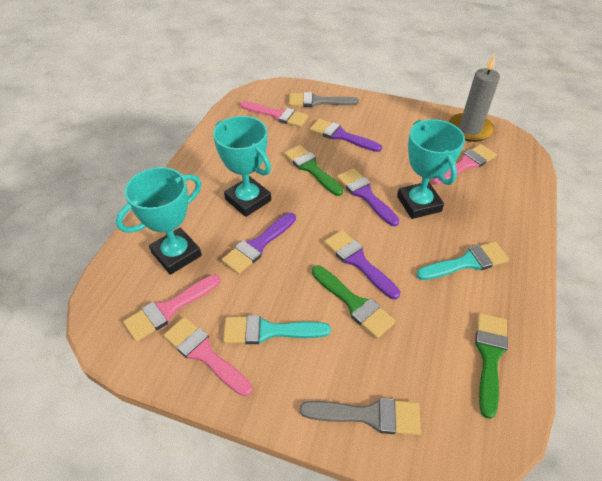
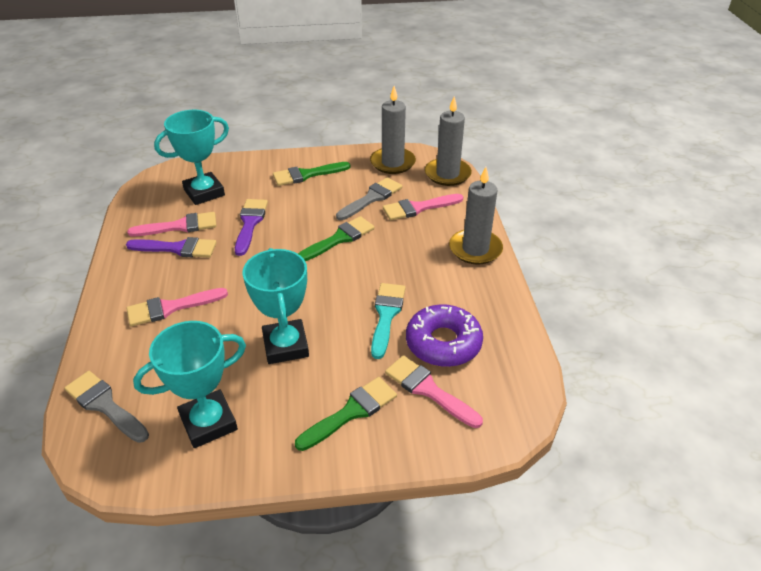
grey candle: 1 -> 3
purple brush: 4 -> 2
purple donut: 0 -> 1
turquoise brush: 2 -> 1

